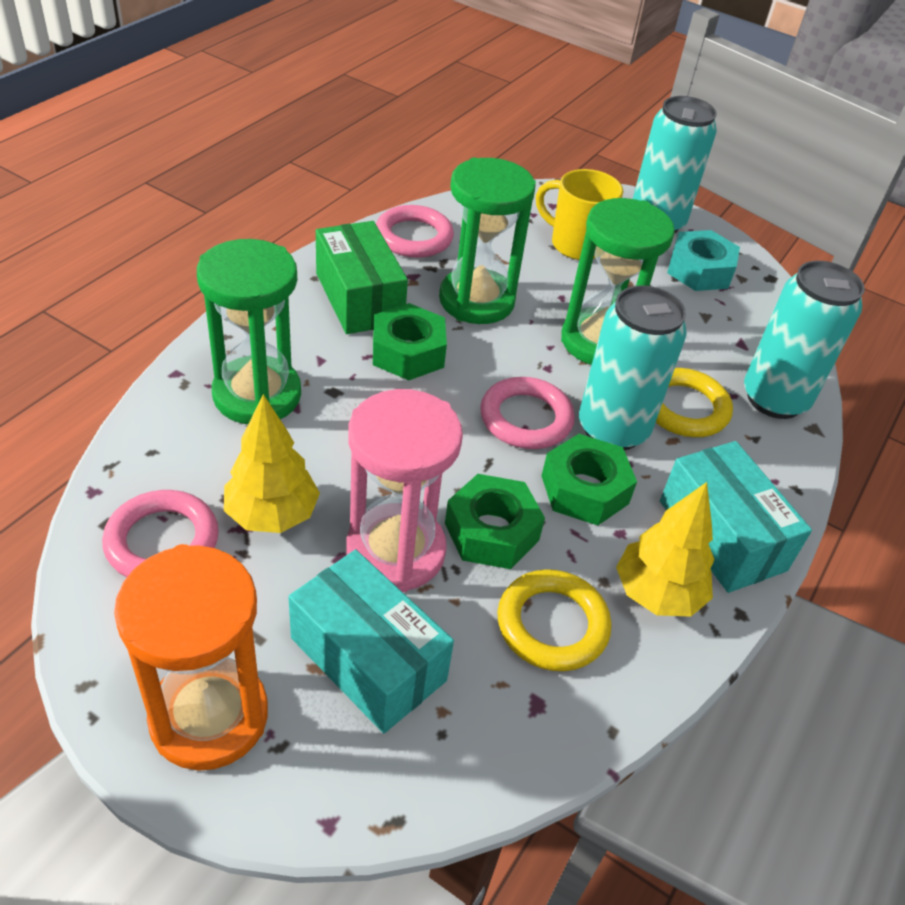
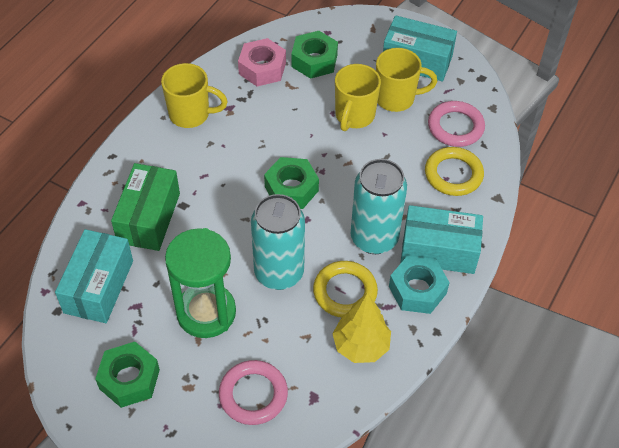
green hourglass: 3 -> 1
orange hourglass: 1 -> 0
pink hourglass: 1 -> 0
pink nut: 0 -> 1
pink ring: 3 -> 2
turquoise box: 2 -> 3
turquoise can: 3 -> 2
yellow mug: 1 -> 3
yellow tree: 2 -> 1

